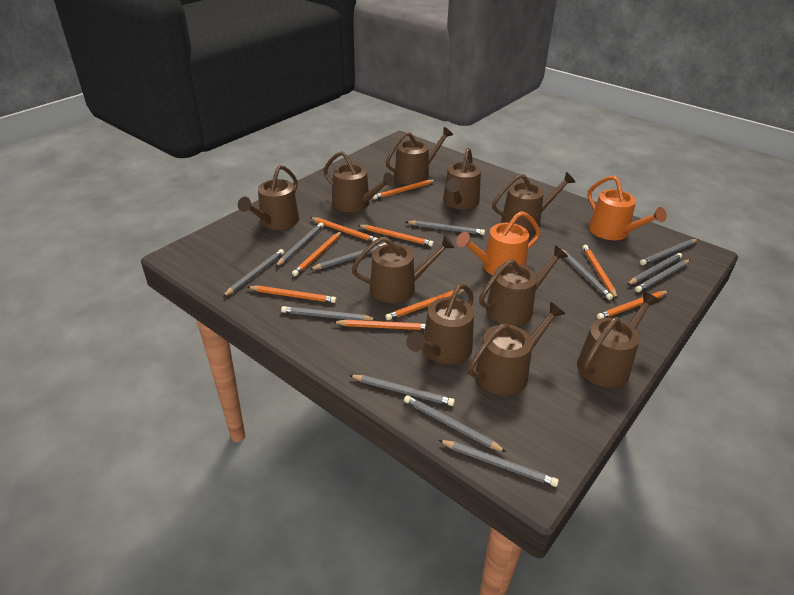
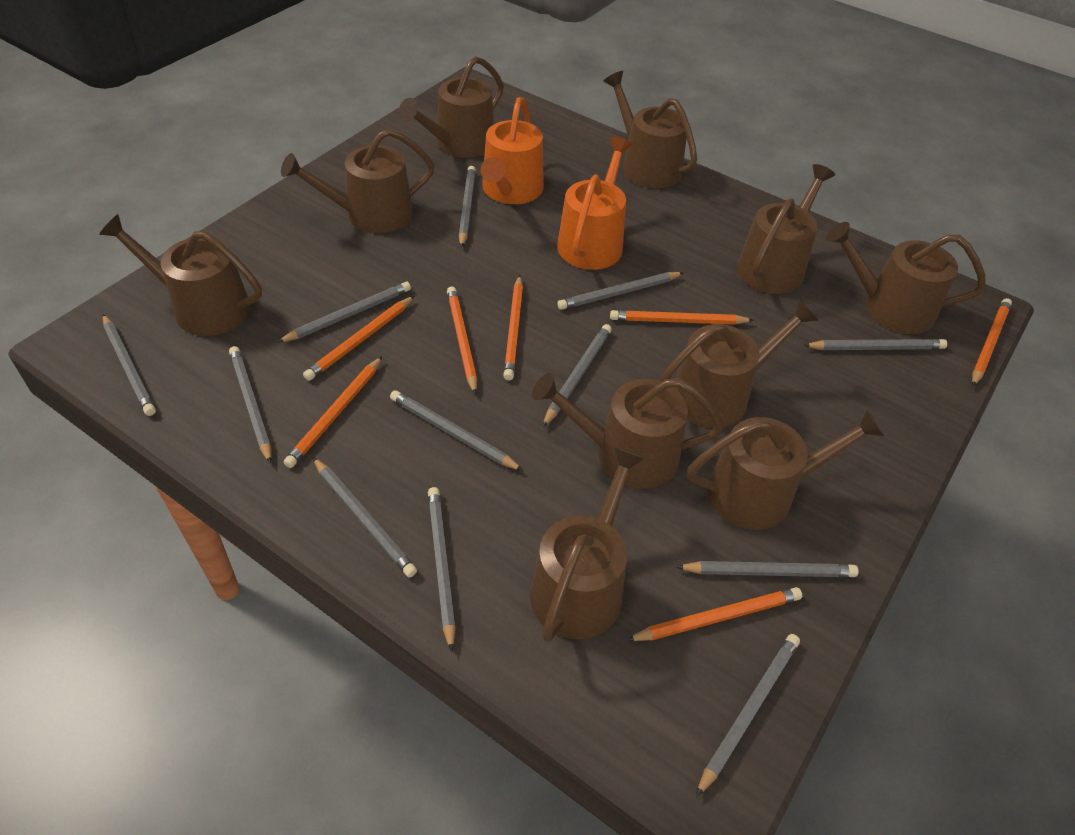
orange pencil: 9 -> 7

